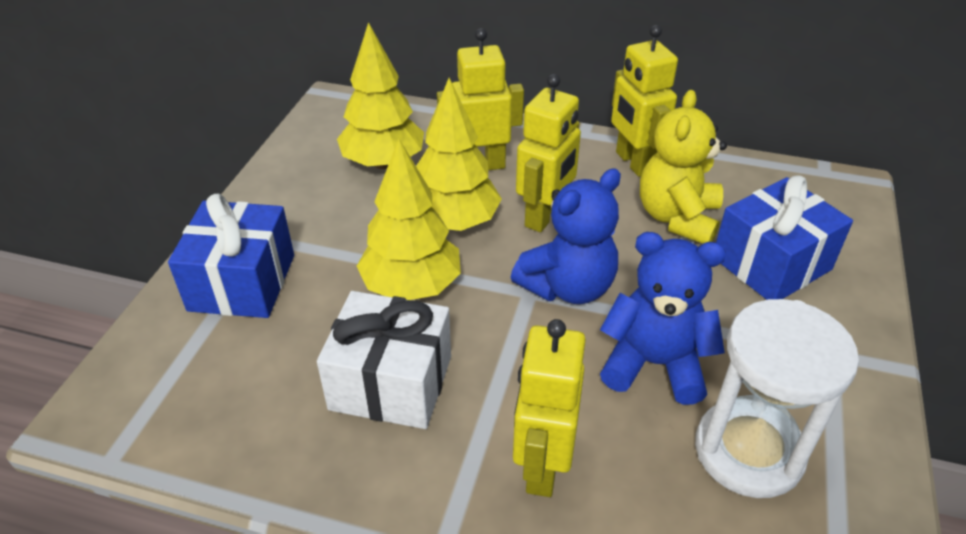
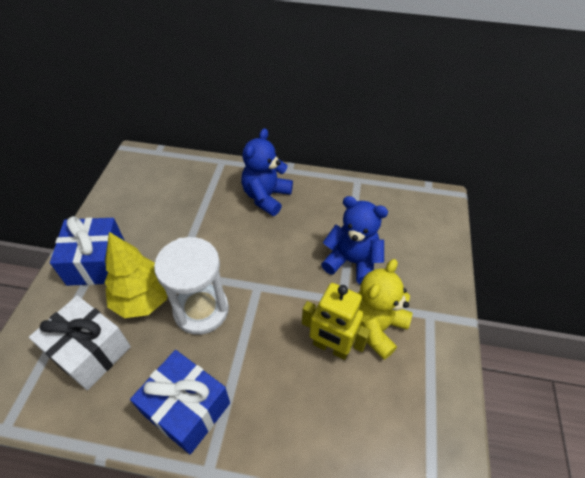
yellow robot: 4 -> 1
yellow tree: 3 -> 1

